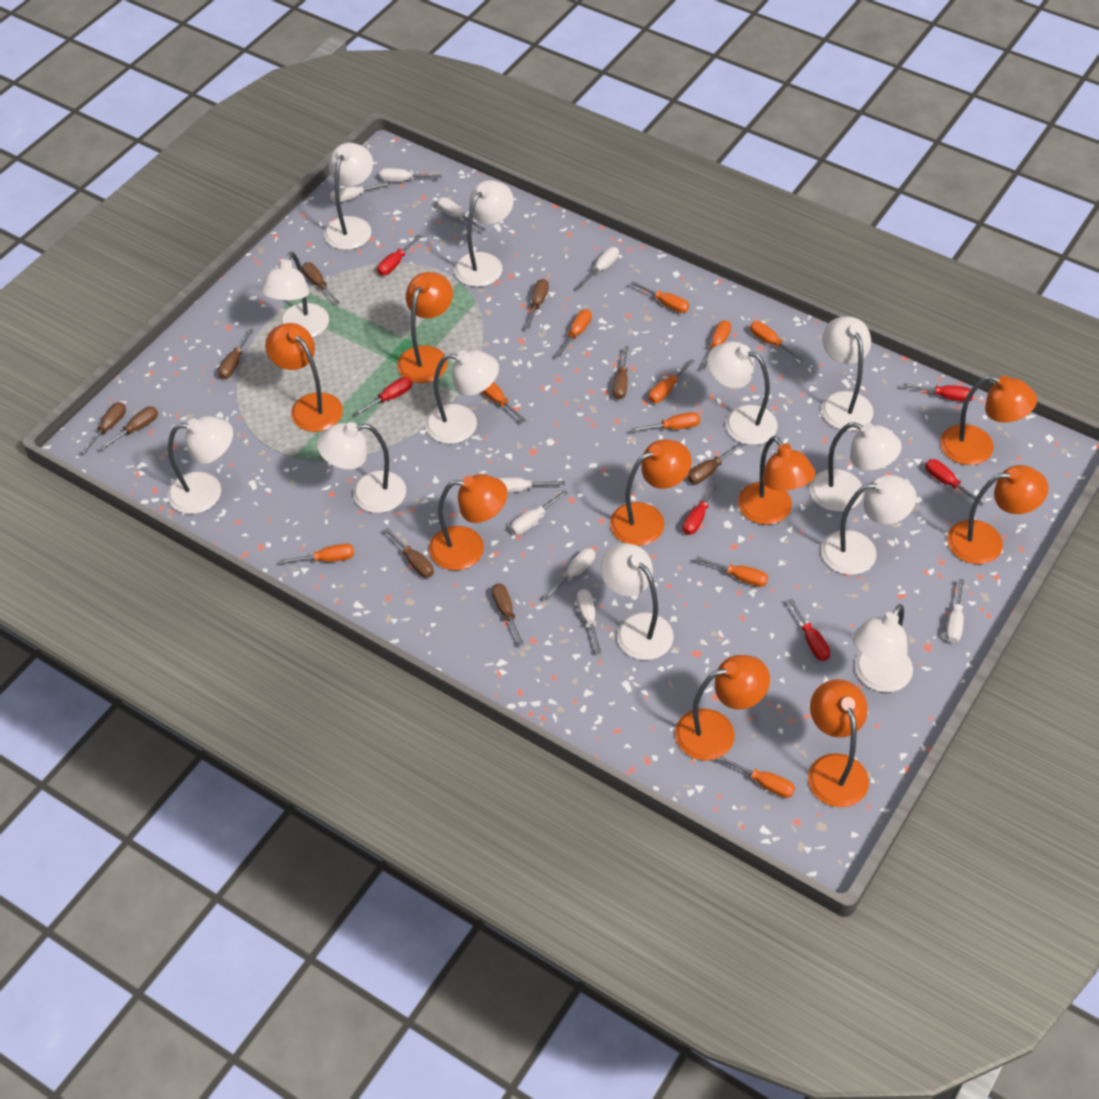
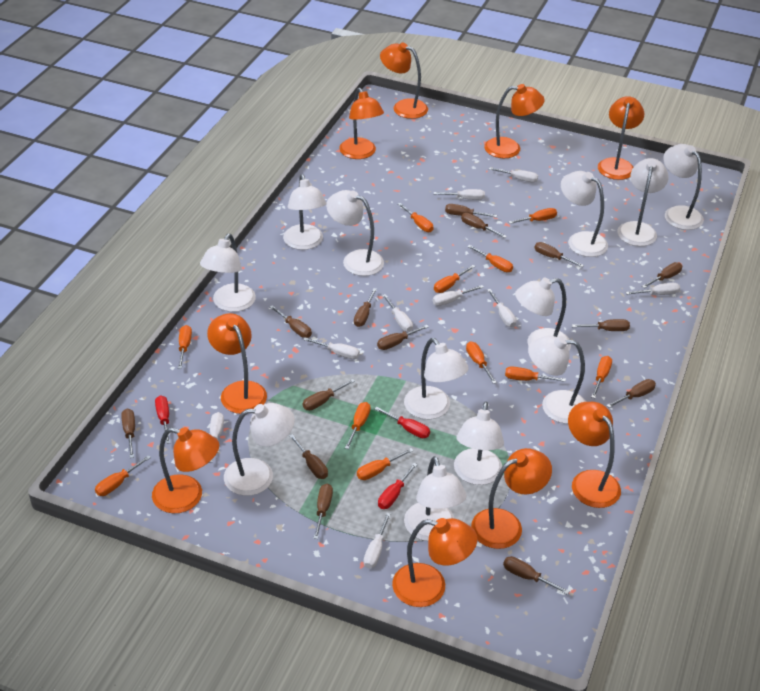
brown screwdriver: 9 -> 14
orange screwdriver: 10 -> 11
red screwdriver: 6 -> 3

